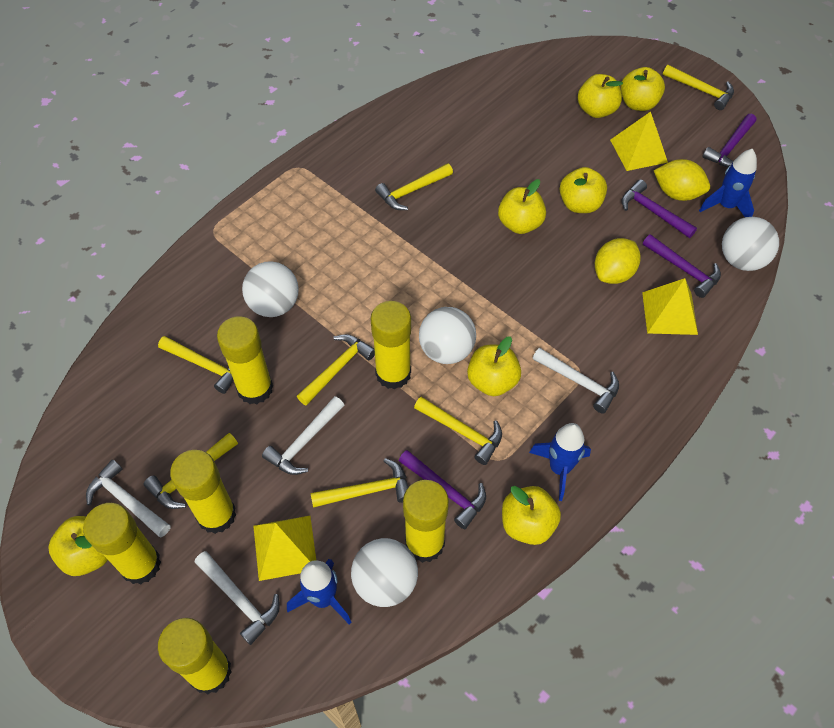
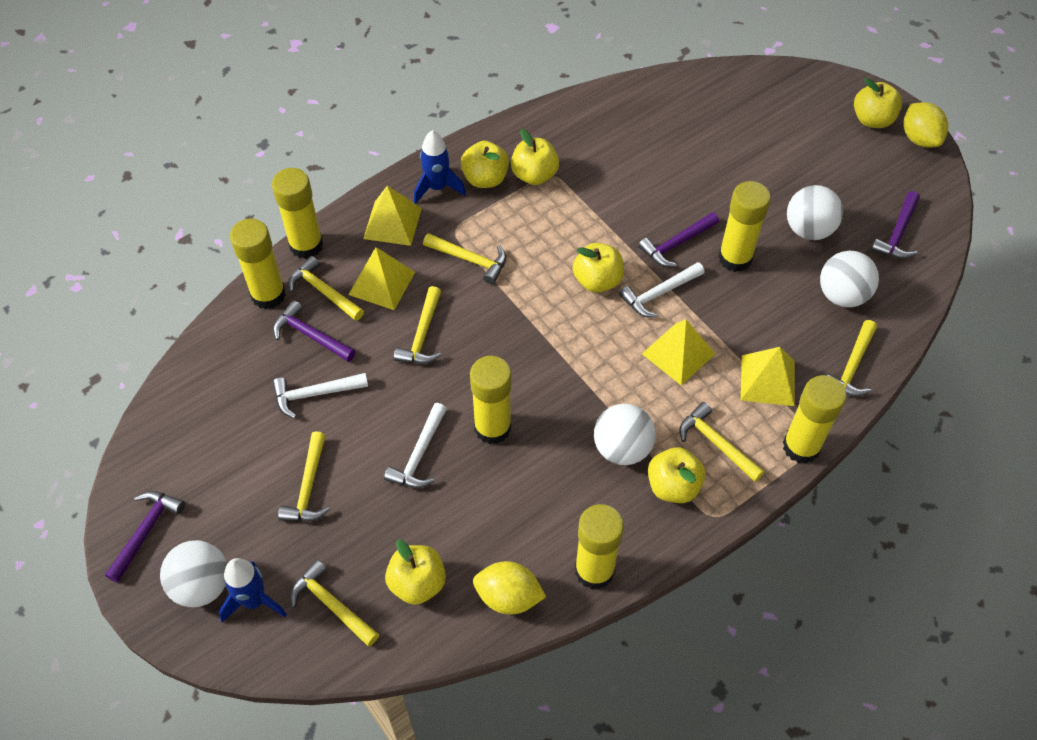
blue rocket: 3 -> 2
white hammer: 4 -> 3
yellow apple: 7 -> 6
yellow pyramid: 3 -> 4

